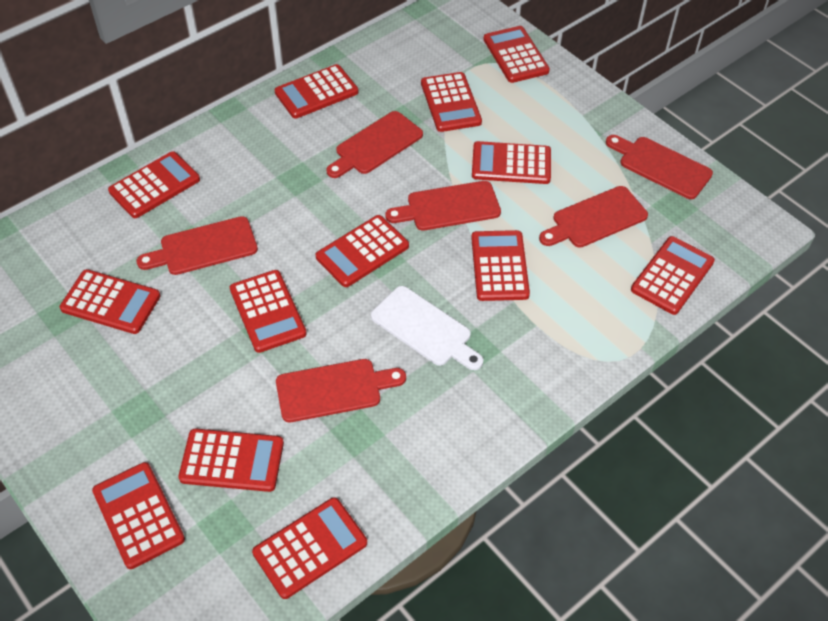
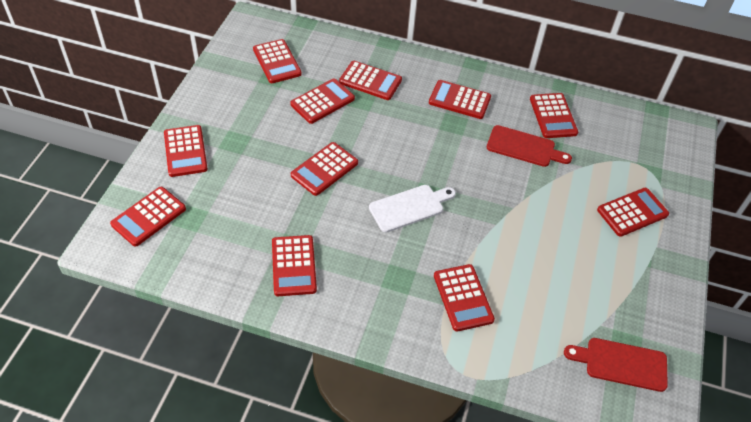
red calculator: 13 -> 11
red cutting board: 6 -> 2

